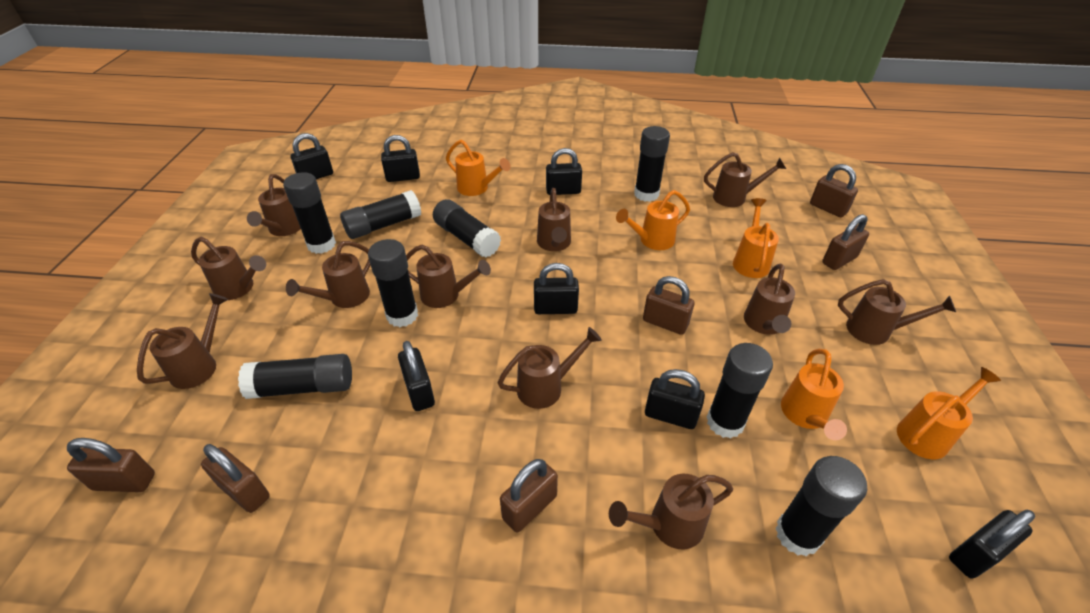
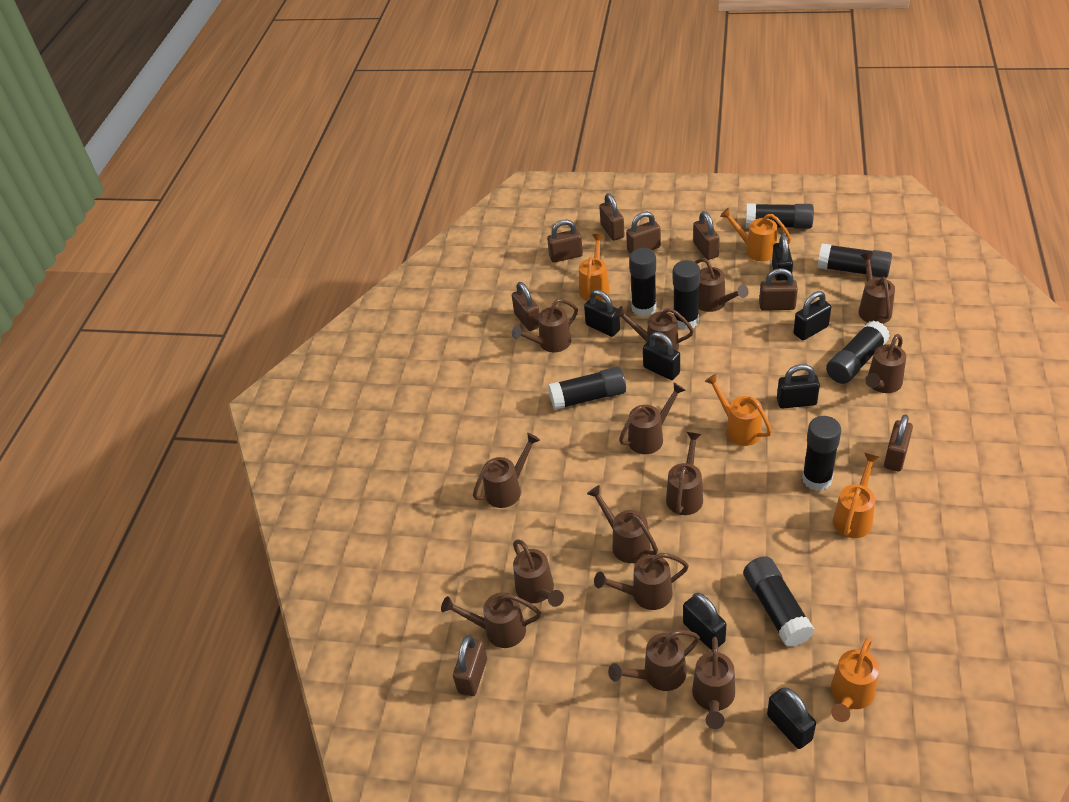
brown padlock: 6 -> 8
brown watering can: 11 -> 14

